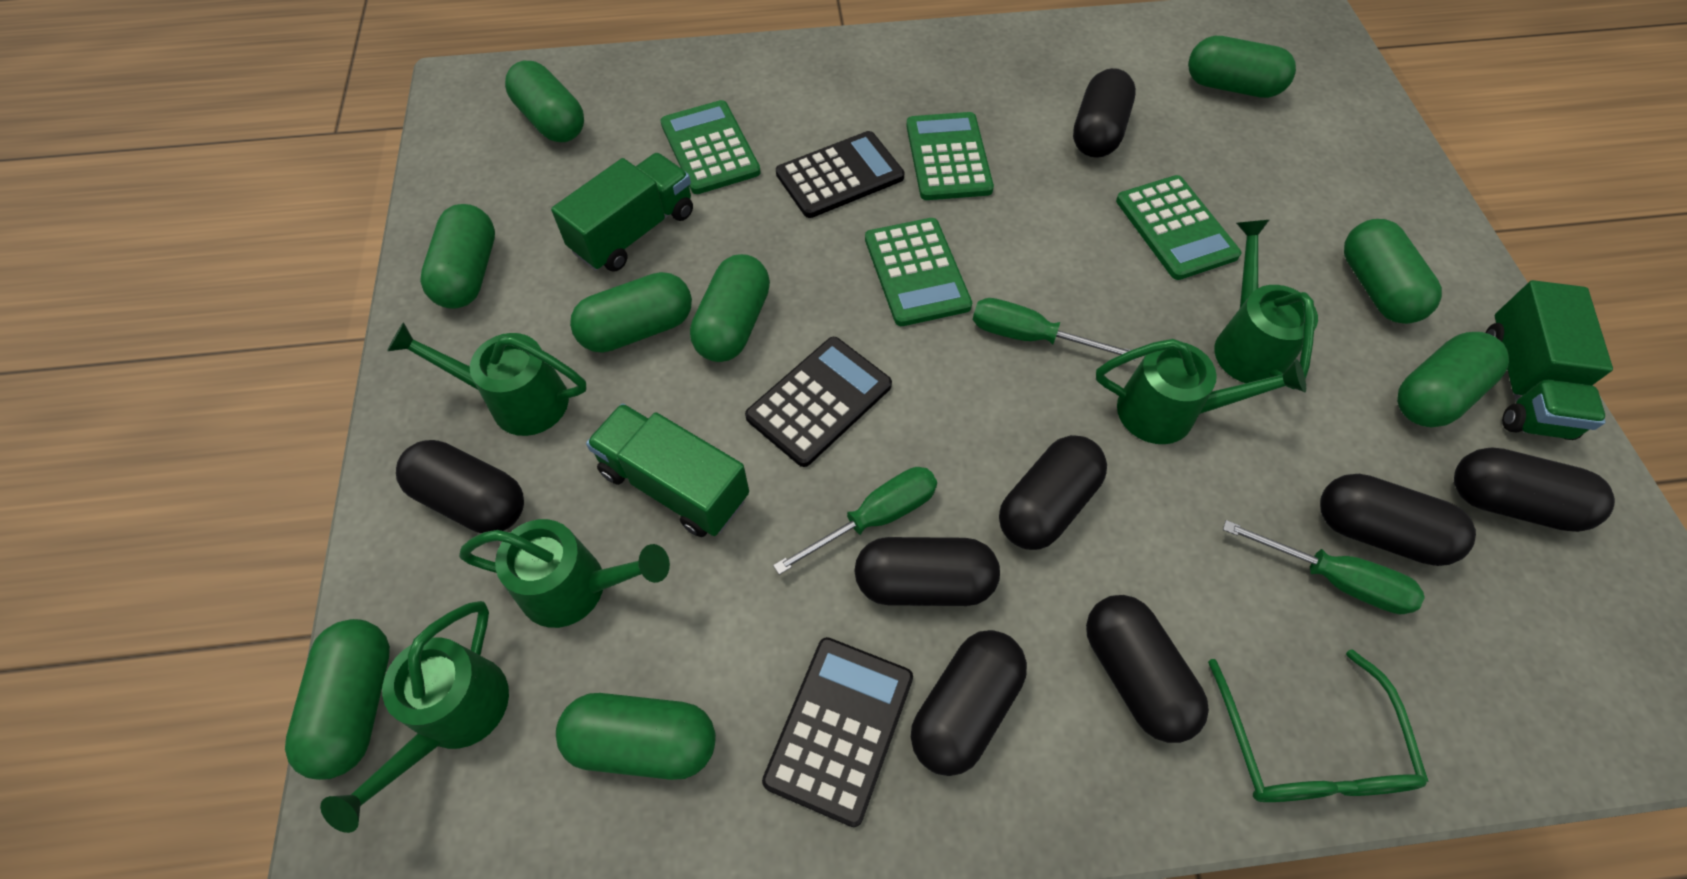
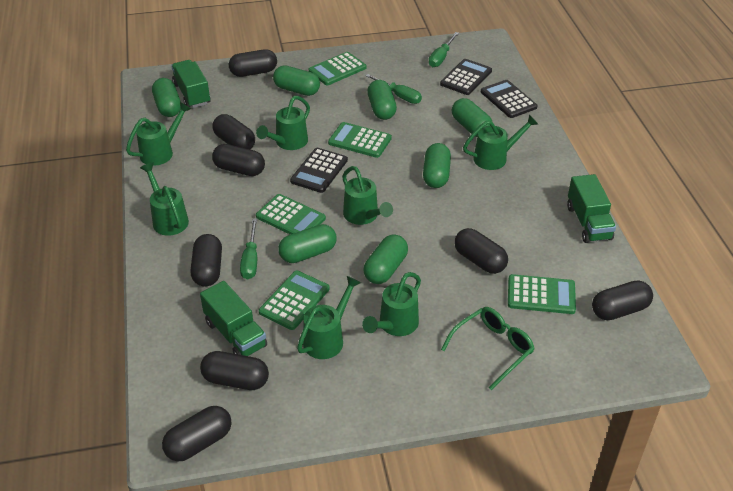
green calculator: 4 -> 5
green capsule: 9 -> 7
green watering can: 5 -> 7

